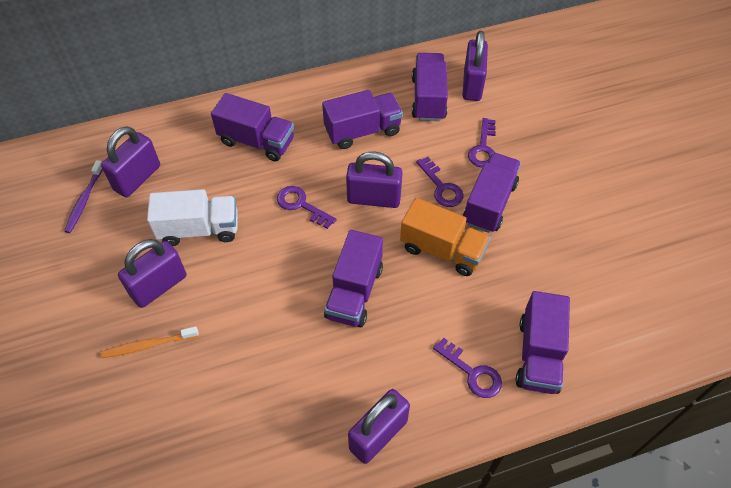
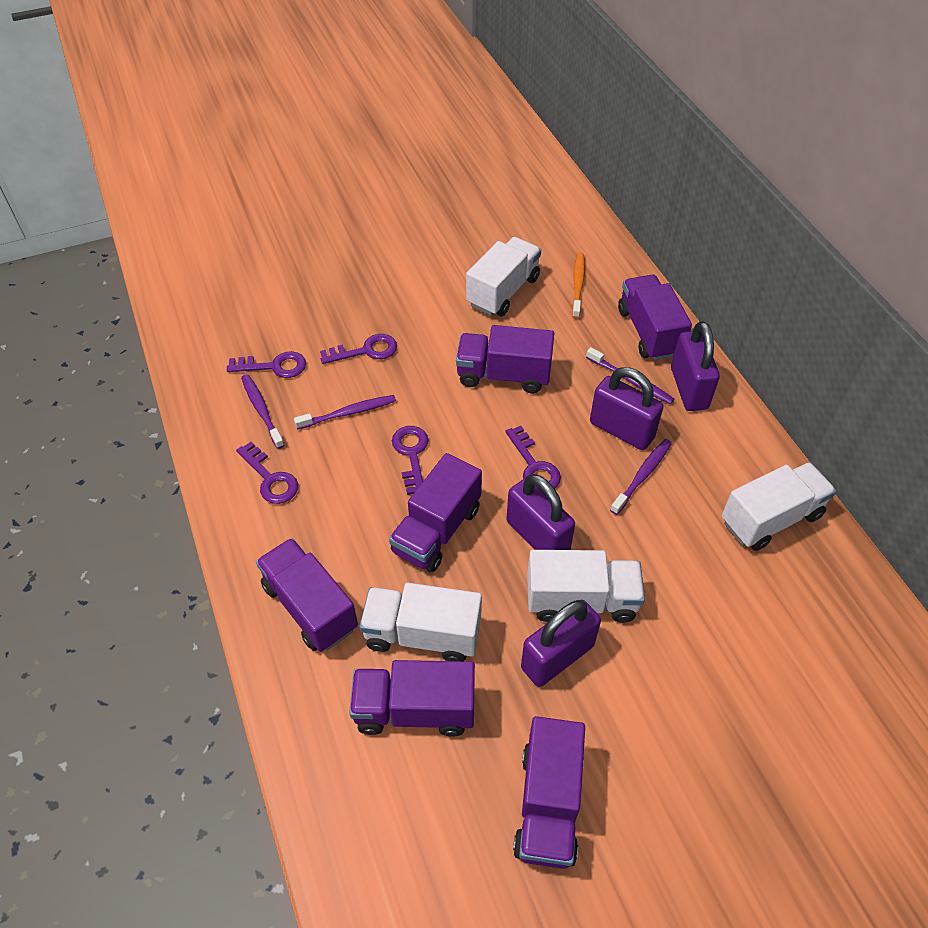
orange truck: 1 -> 0
purple key: 4 -> 5
purple padlock: 5 -> 4
purple toothbrush: 1 -> 4
white truck: 1 -> 4

